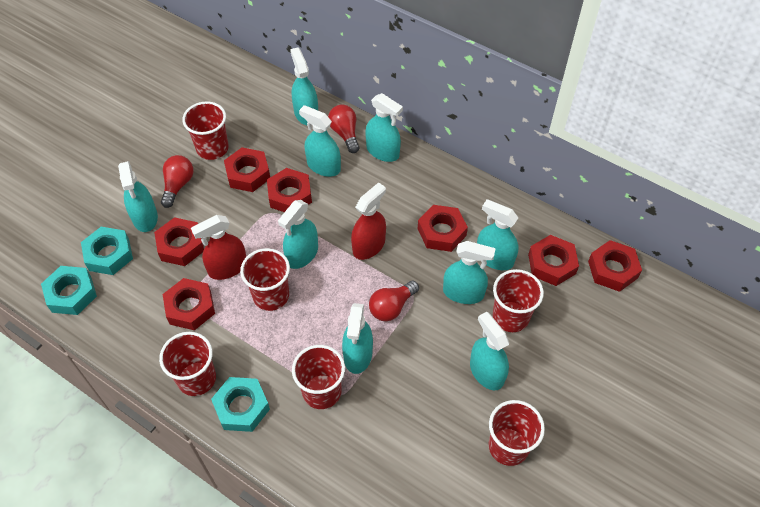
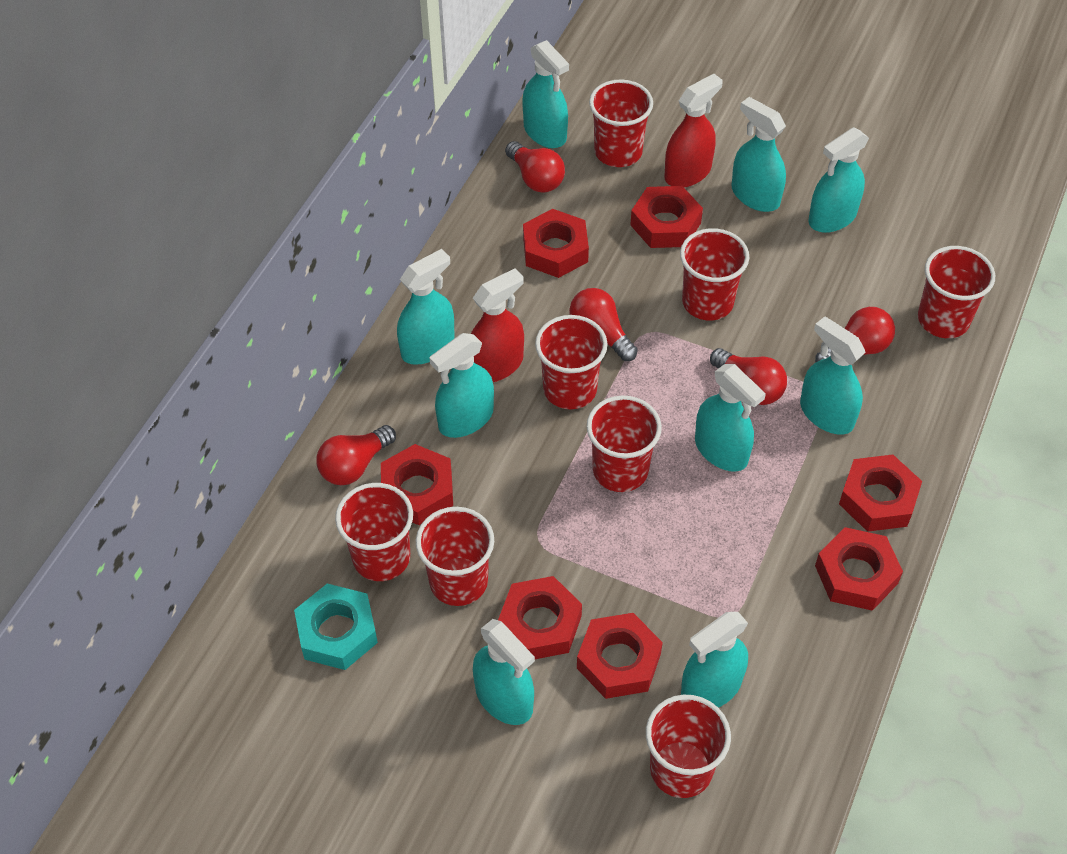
red cup: 6 -> 8
red light bulb: 3 -> 5
turquoise nut: 3 -> 1

